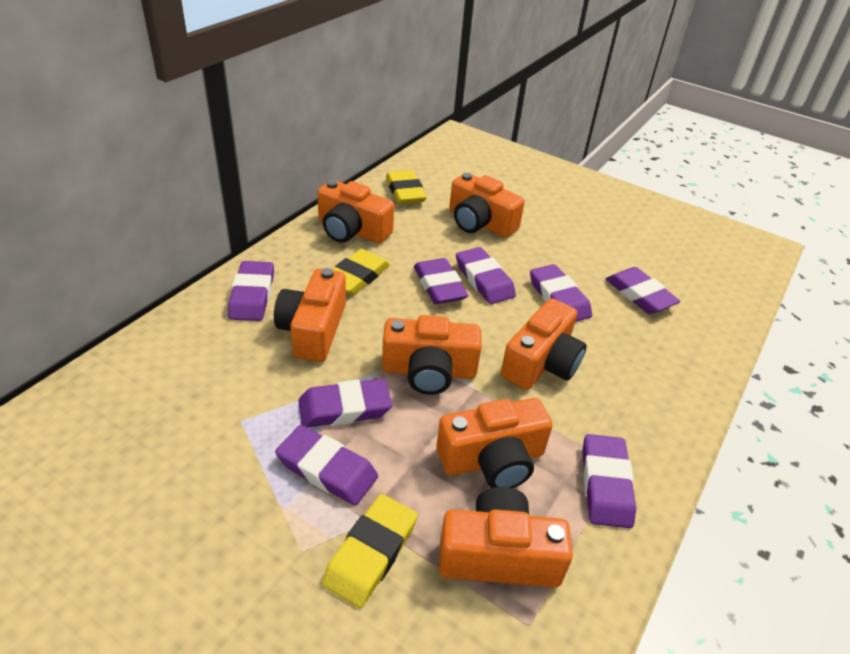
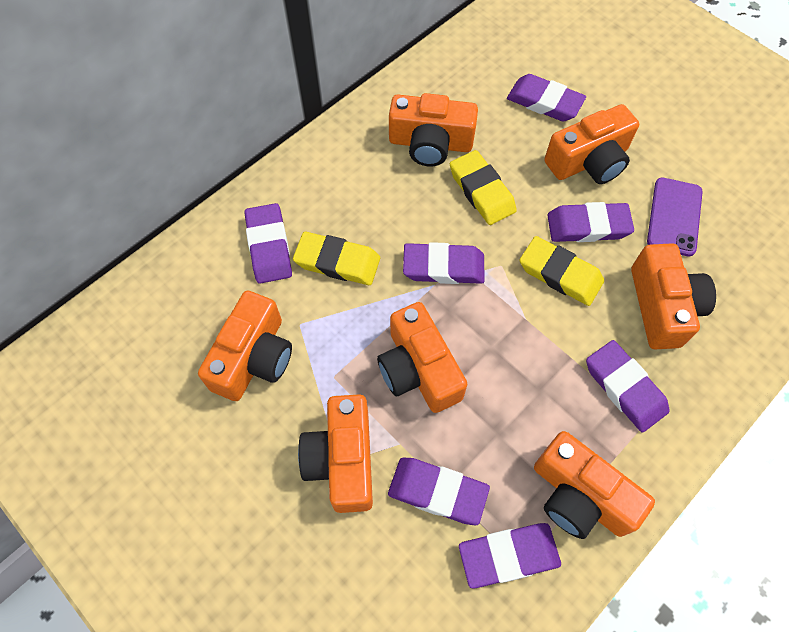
purple eraser: 8 -> 7
purple phone: 0 -> 1

